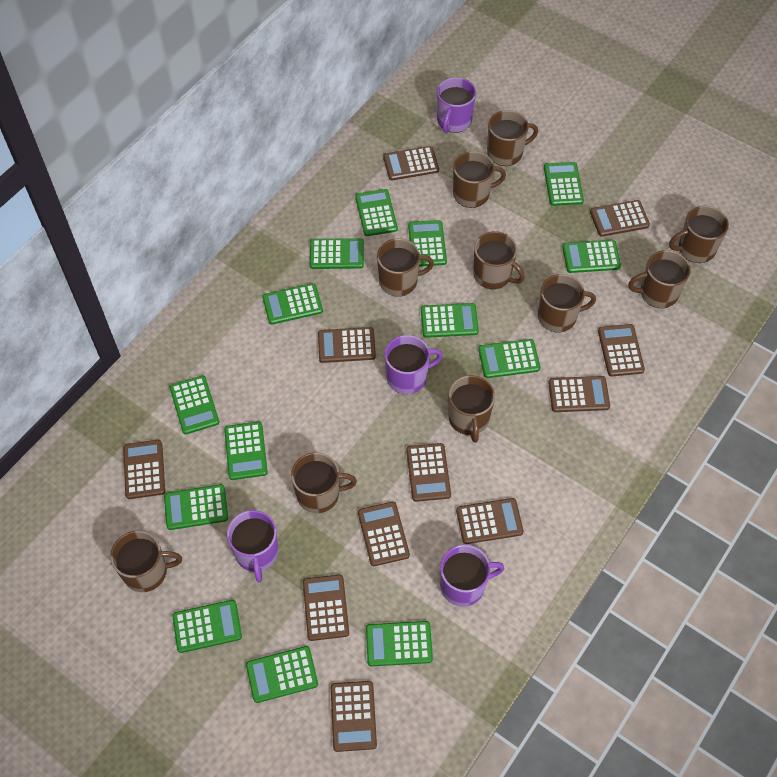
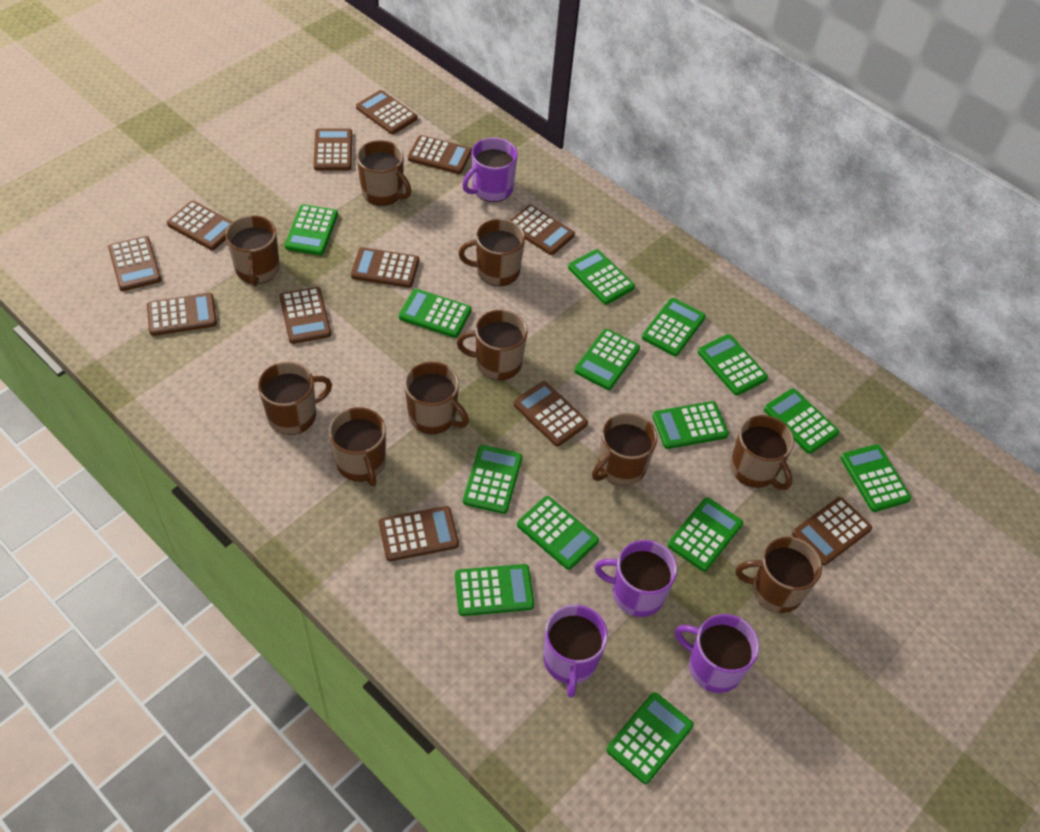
brown calculator: 11 -> 12

